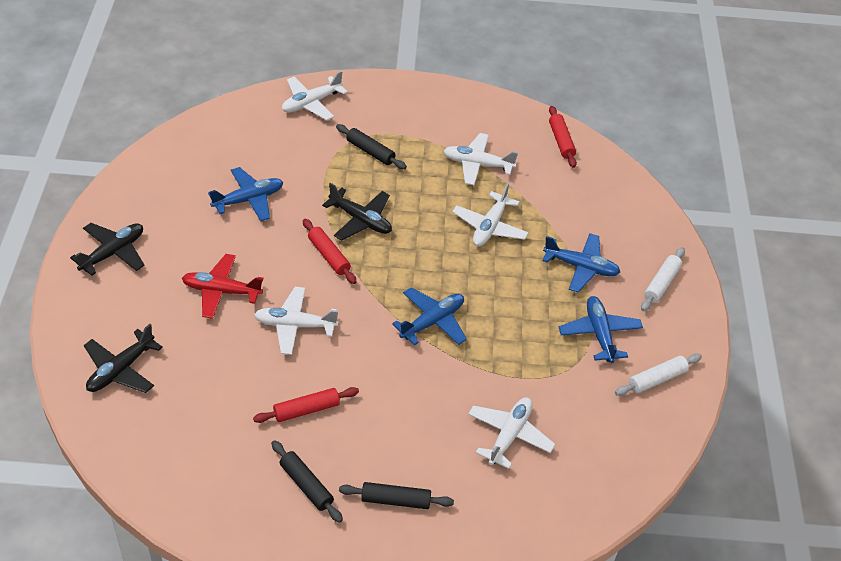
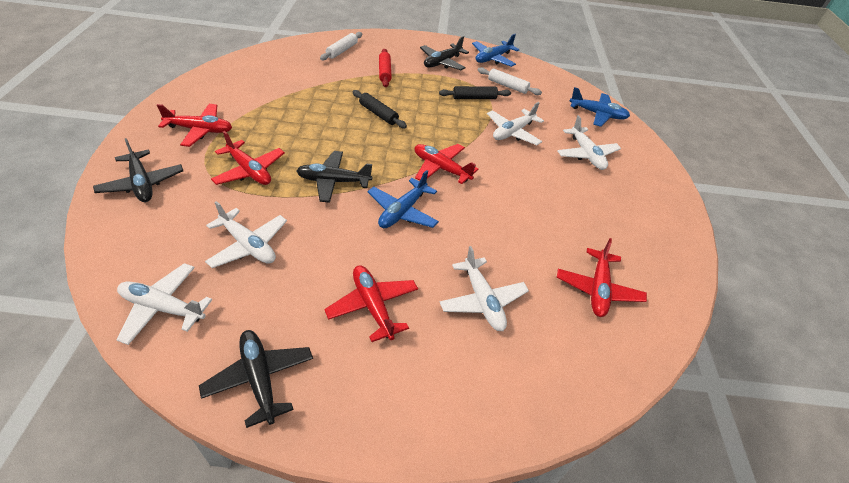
black plane: 3 -> 4
black rolling pin: 3 -> 2
blue plane: 4 -> 3
red plane: 1 -> 5
red rolling pin: 3 -> 1

